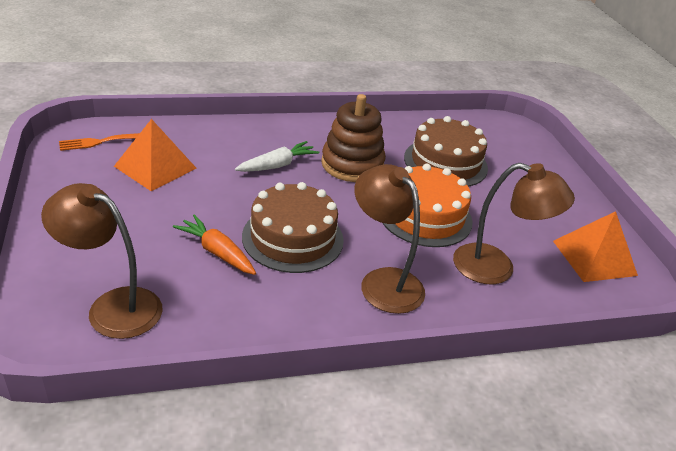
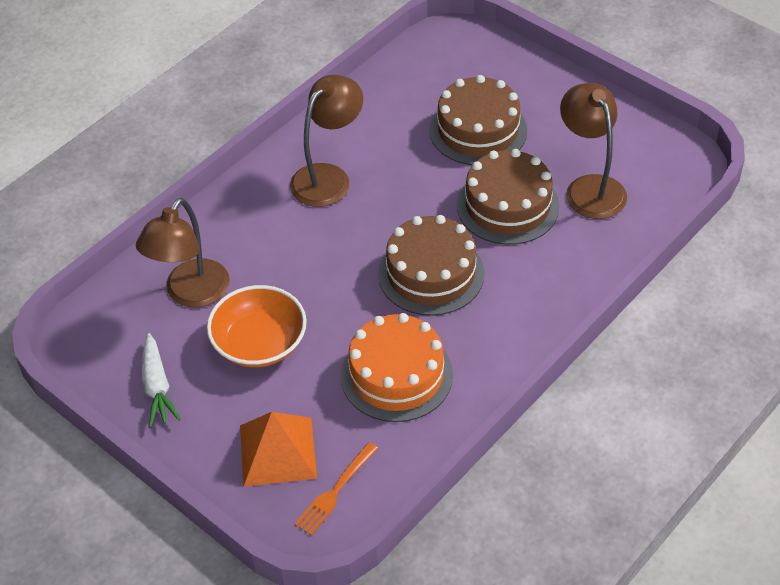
brown cake: 2 -> 3
brown stacking toy: 1 -> 0
orange bowl: 0 -> 1
orange carrot: 1 -> 0
orange pyramid: 2 -> 1

